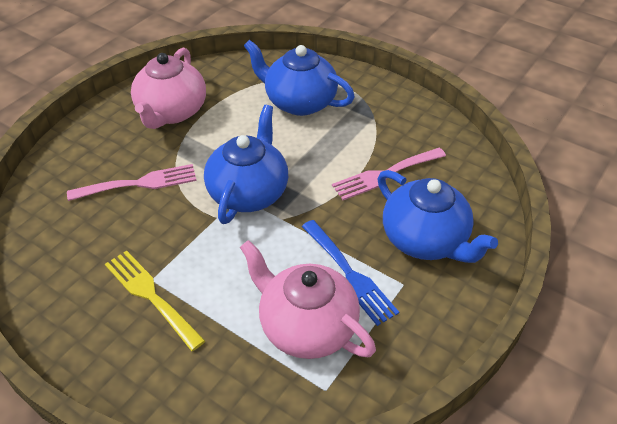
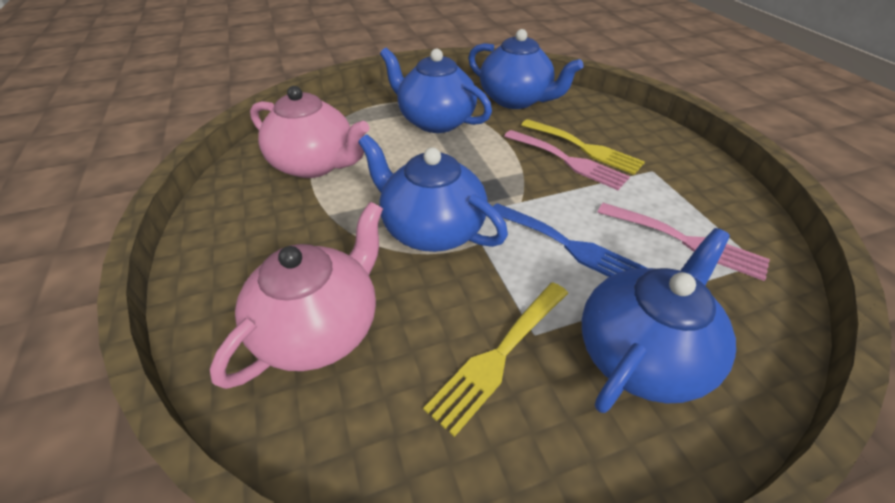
blue teapot: 3 -> 4
yellow fork: 1 -> 2

